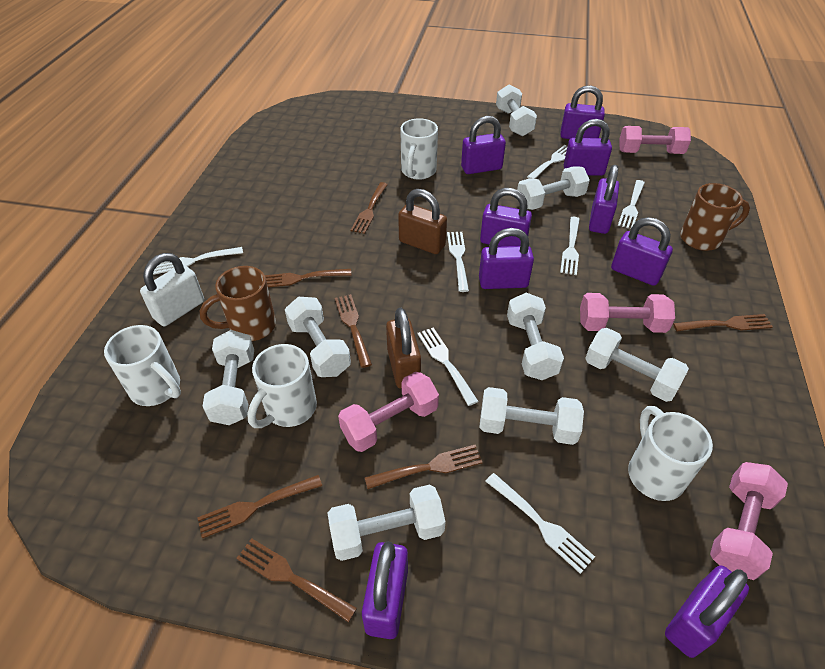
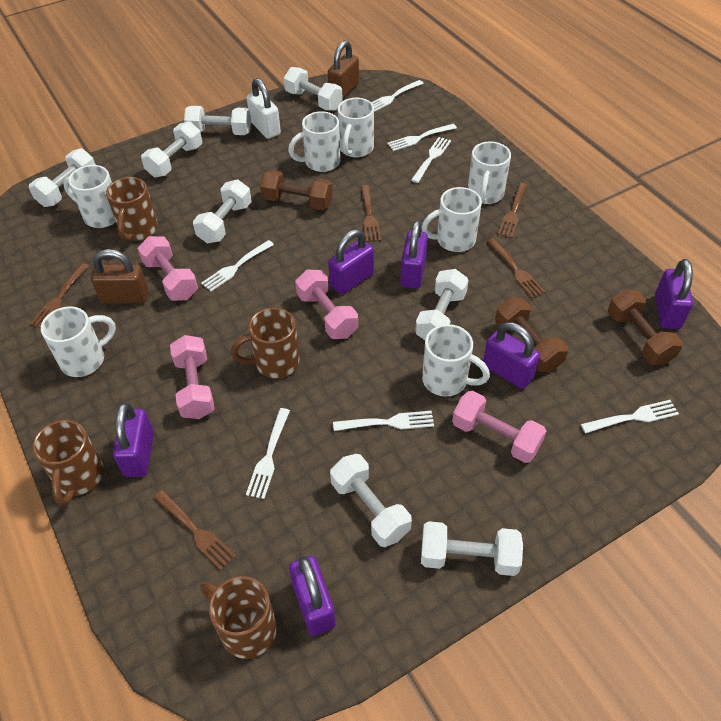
brown dumbbell: 0 -> 3
brown fork: 7 -> 5
brown mug: 2 -> 4
purple padlock: 9 -> 6
white mug: 4 -> 7

